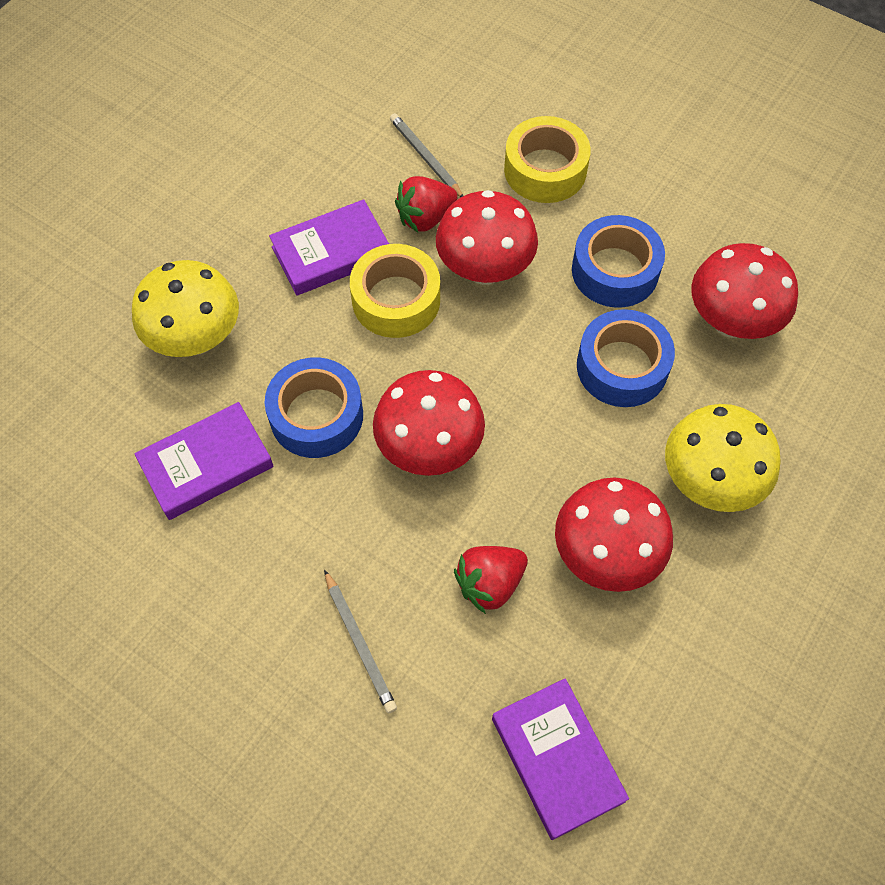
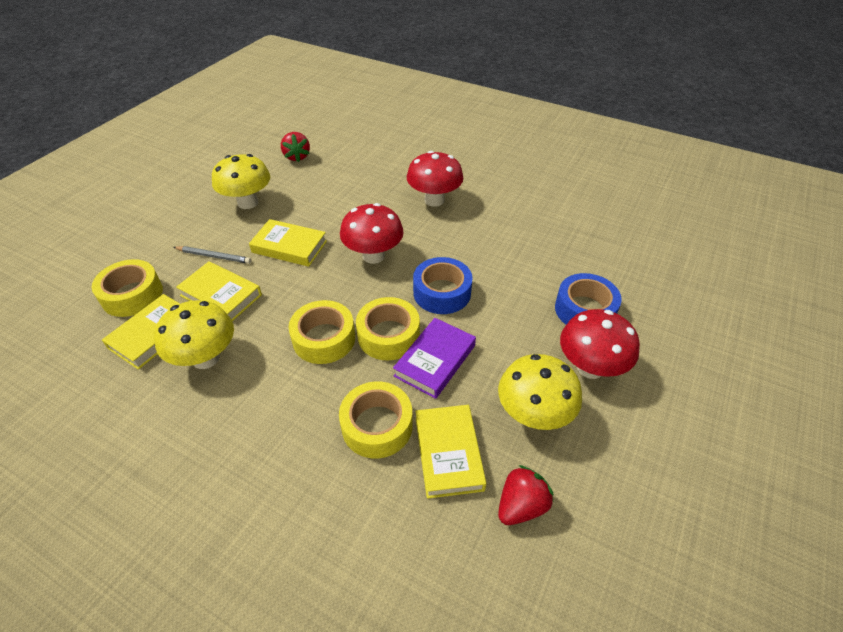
blue tape: 3 -> 2
grey pencil: 2 -> 1
purple book: 3 -> 1
red mushroom: 4 -> 3
yellow book: 0 -> 4
yellow mushroom: 2 -> 3
yellow tape: 2 -> 4

